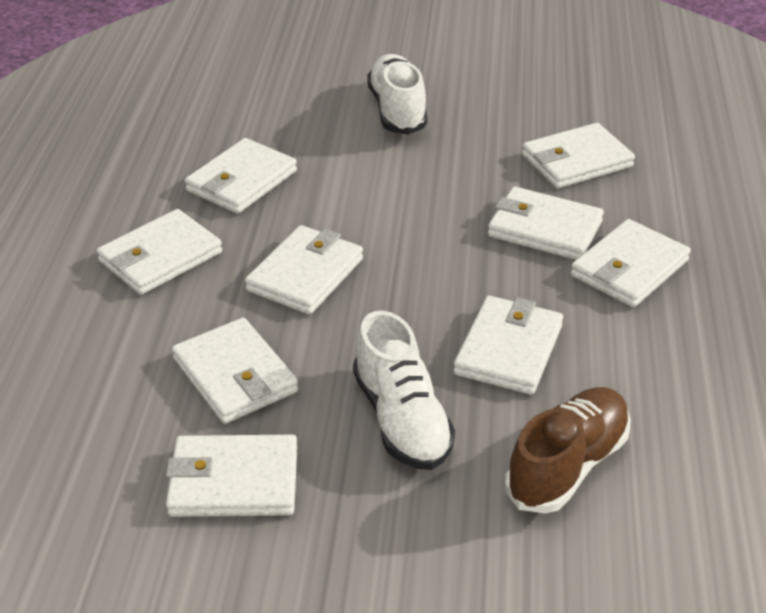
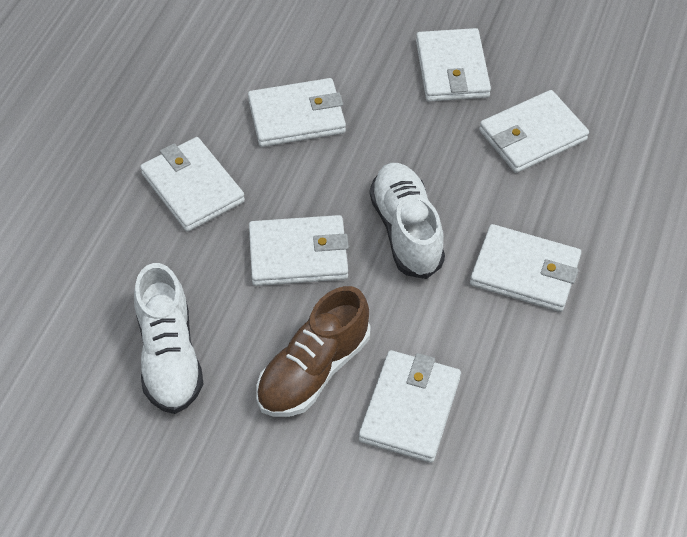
white wallet: 9 -> 7

